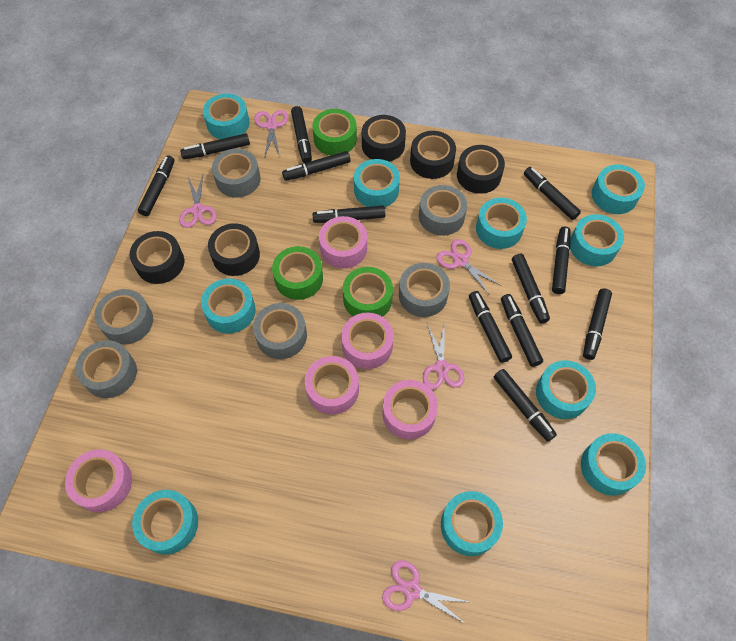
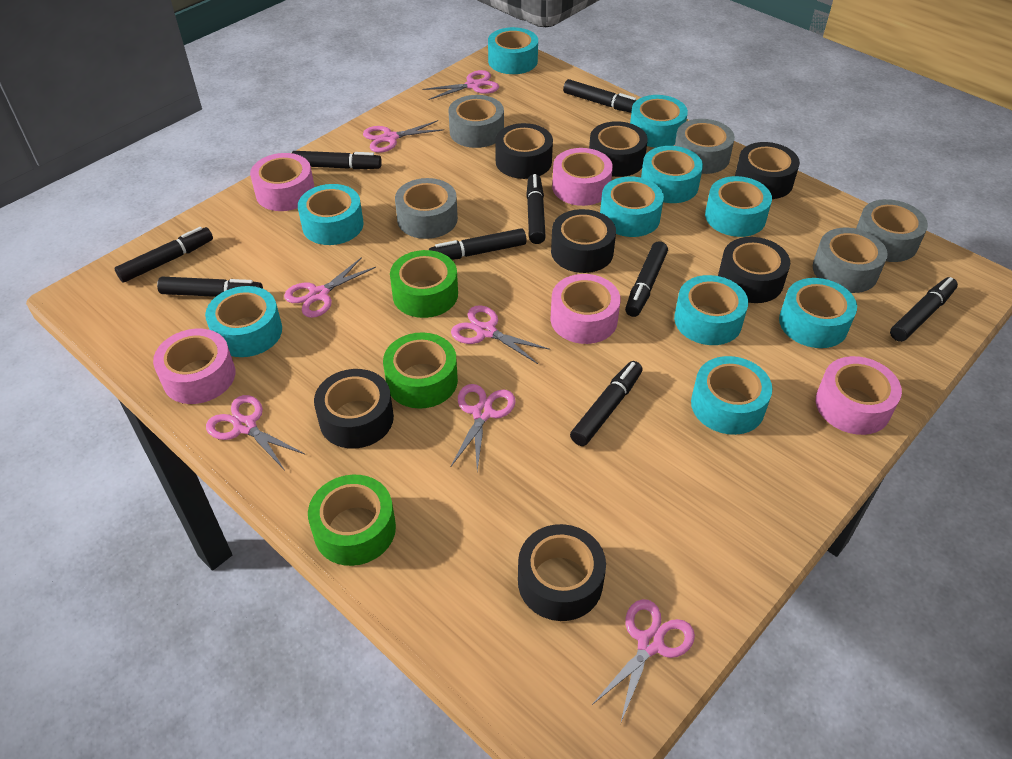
black marker: 12 -> 9
black tape: 5 -> 7
grey tape: 6 -> 5
pink scissors: 5 -> 7

